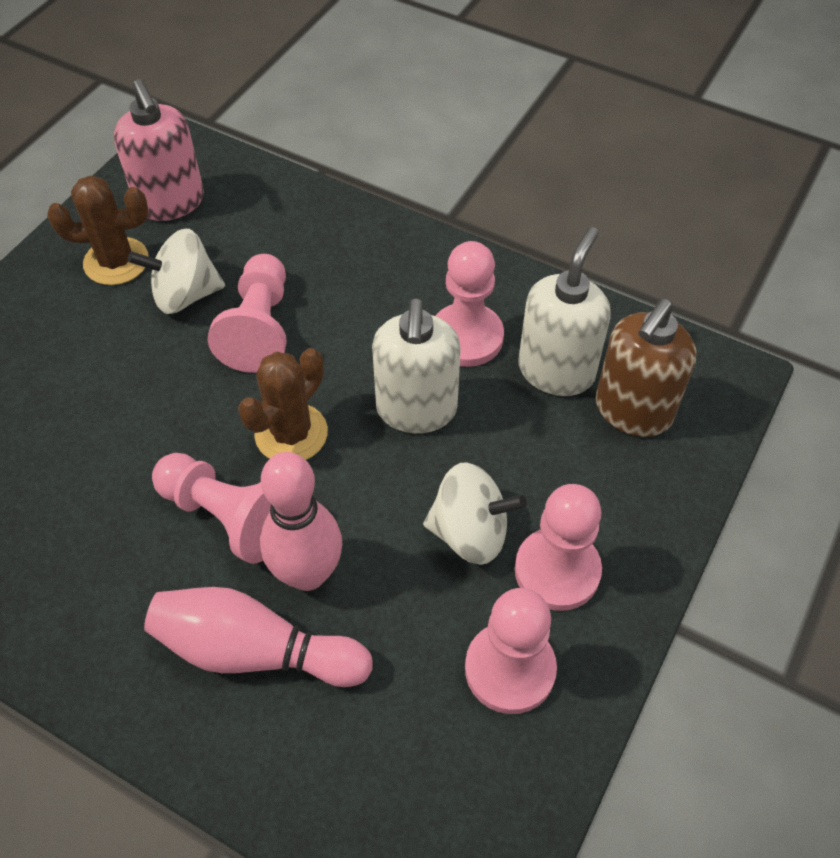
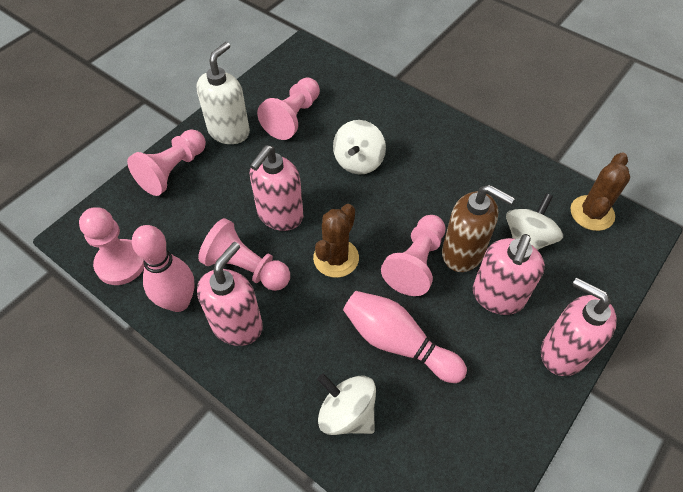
pink soap dispenser: 1 -> 4
white soap dispenser: 2 -> 1
white spinning top: 2 -> 3

